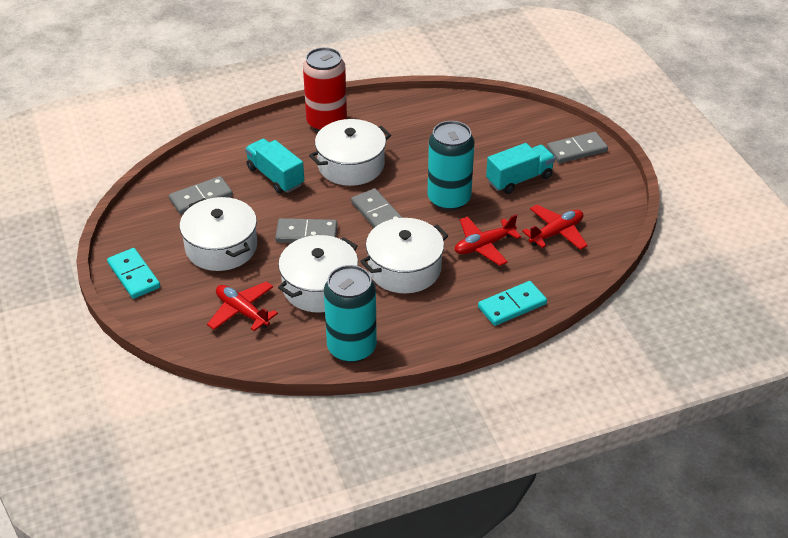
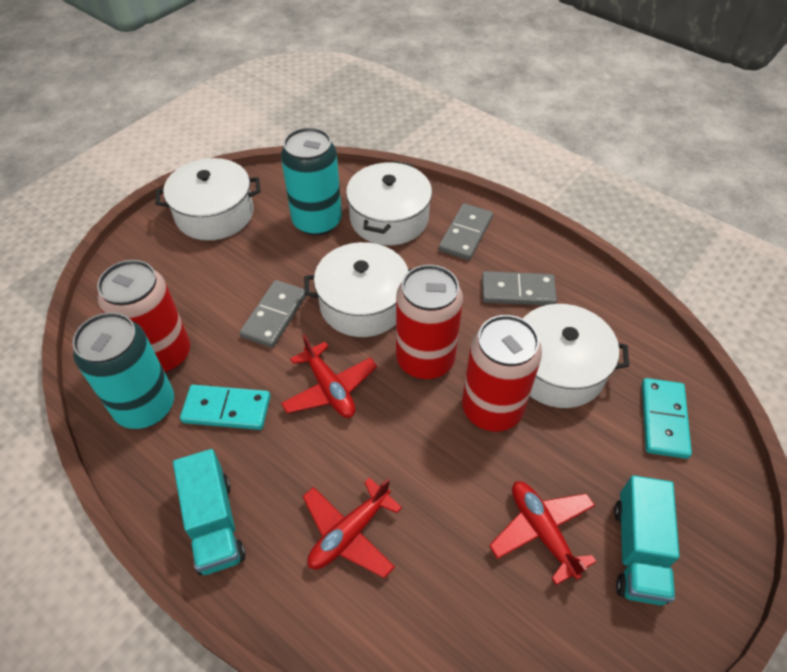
grey domino: 4 -> 3
red can: 1 -> 3

